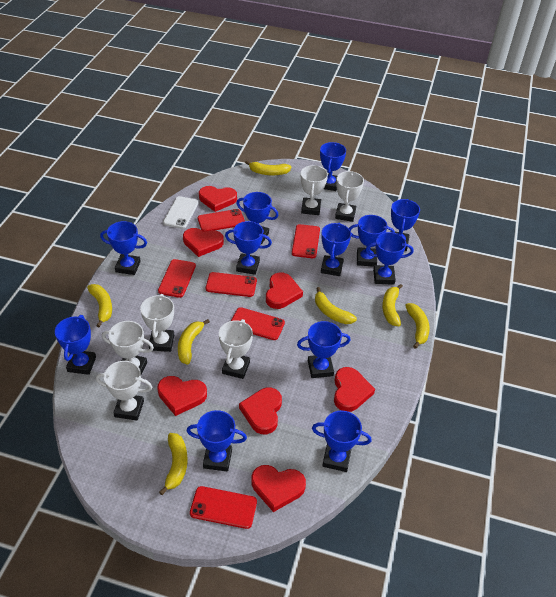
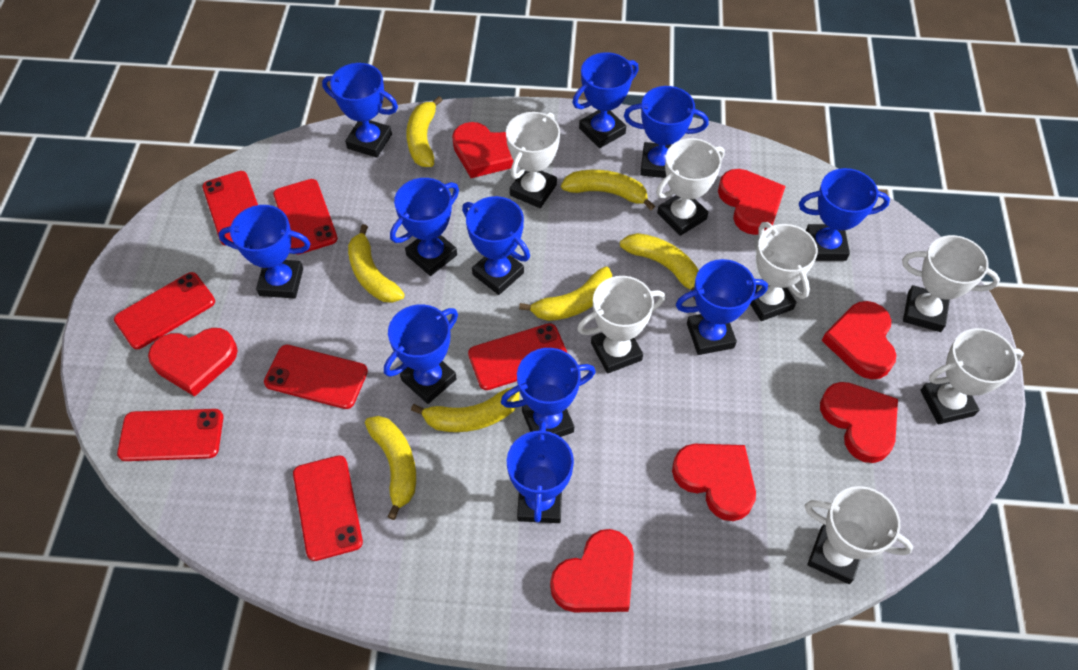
blue trophy: 12 -> 11
red phone: 6 -> 7
white phone: 1 -> 0
white trophy: 6 -> 7

